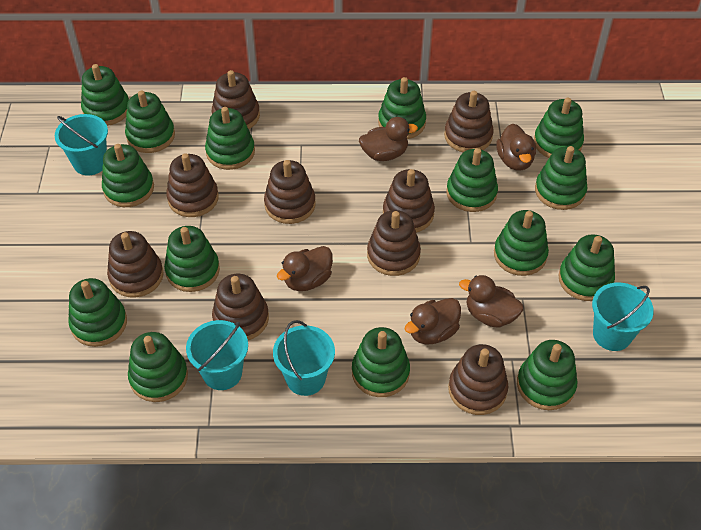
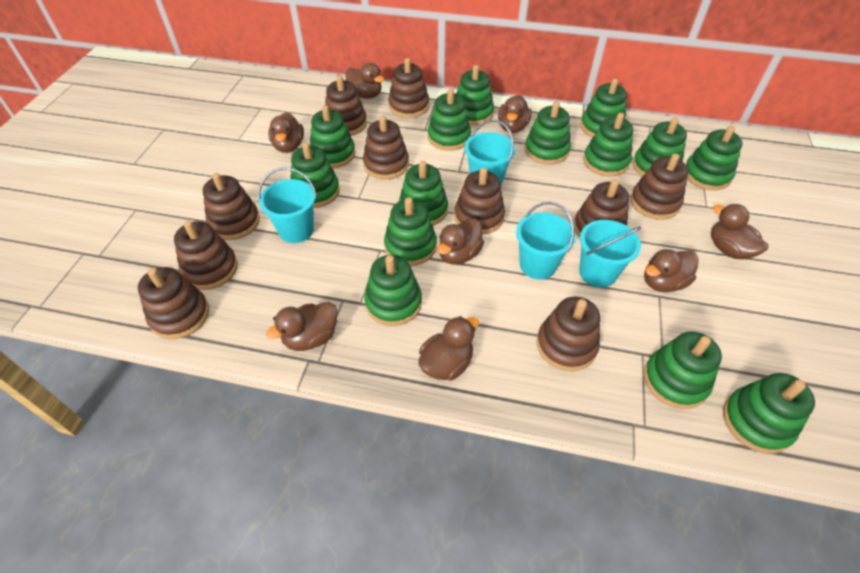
brown duck: 5 -> 8
brown stacking toy: 9 -> 10
green stacking toy: 15 -> 14

